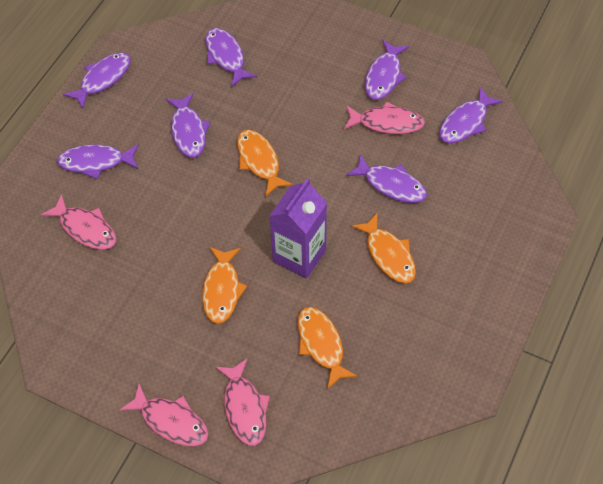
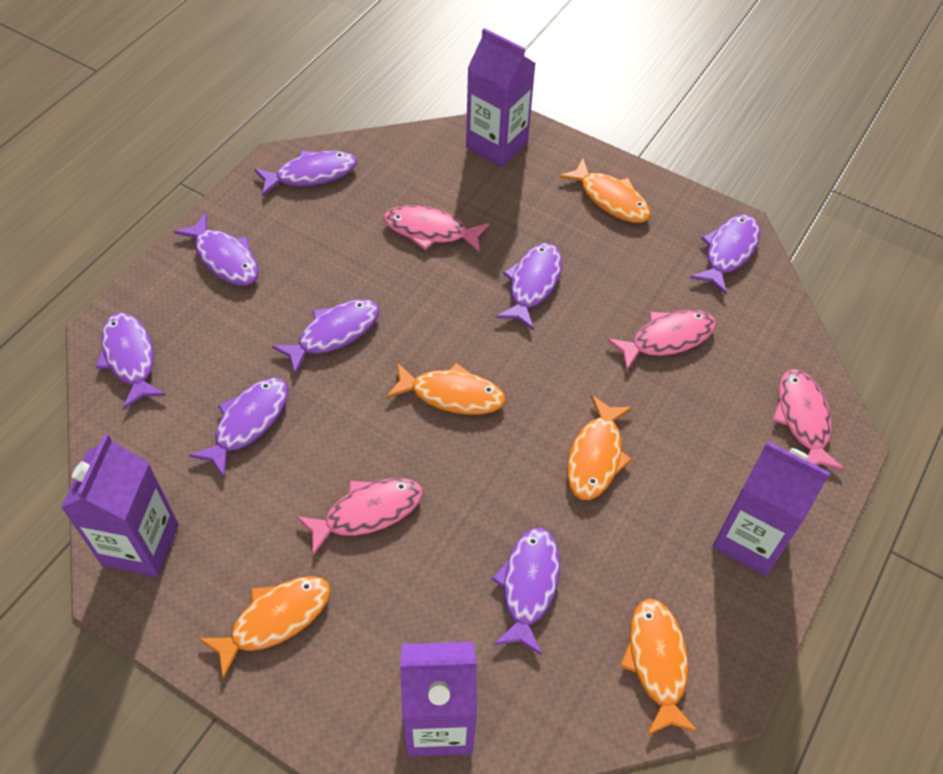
orange fish: 4 -> 5
purple carton: 1 -> 4
purple fish: 7 -> 8

